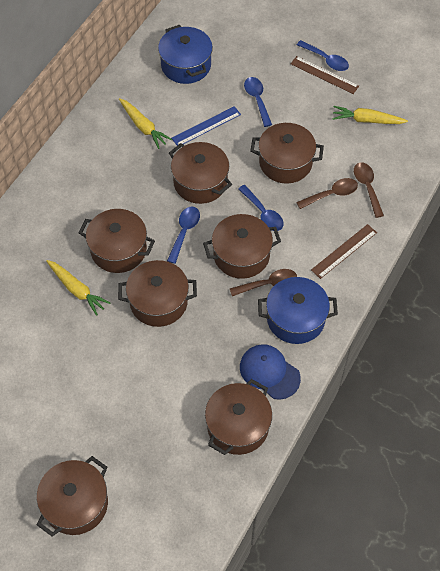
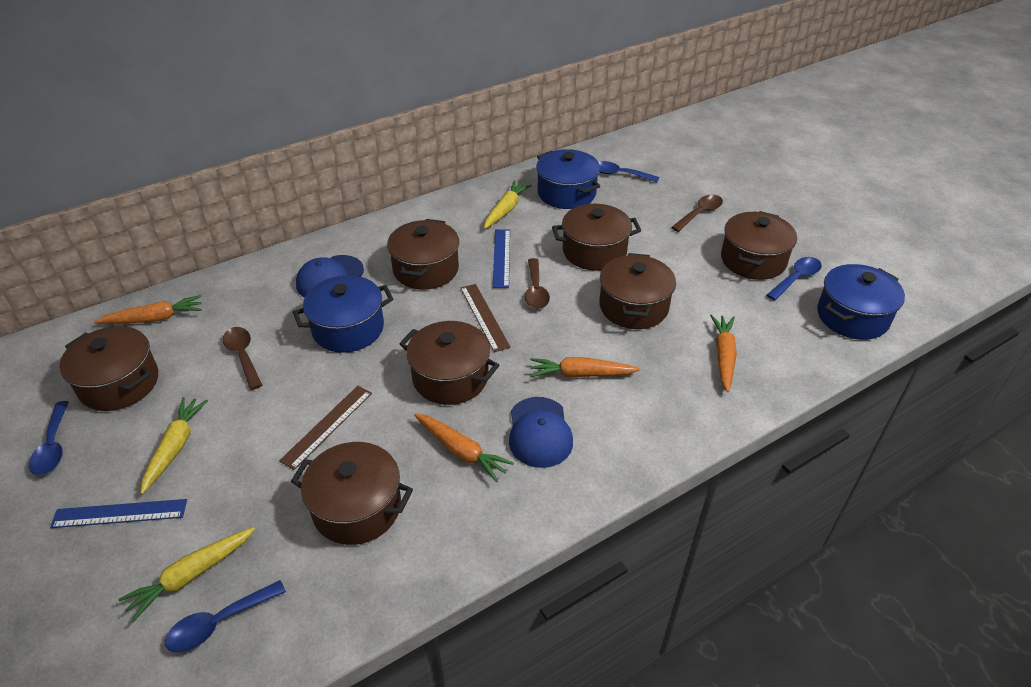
blue cap: 1 -> 2
blue pot: 2 -> 3
blue ruler: 1 -> 2
orange carrot: 0 -> 4

